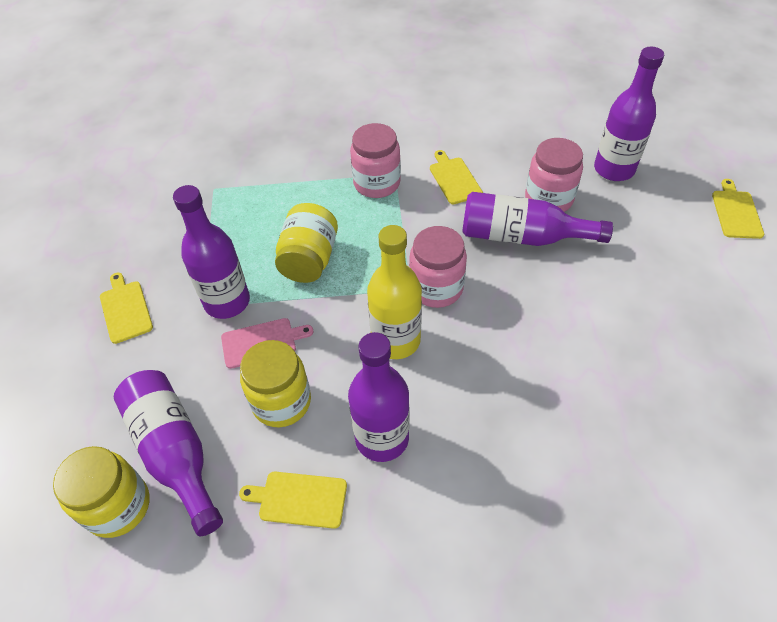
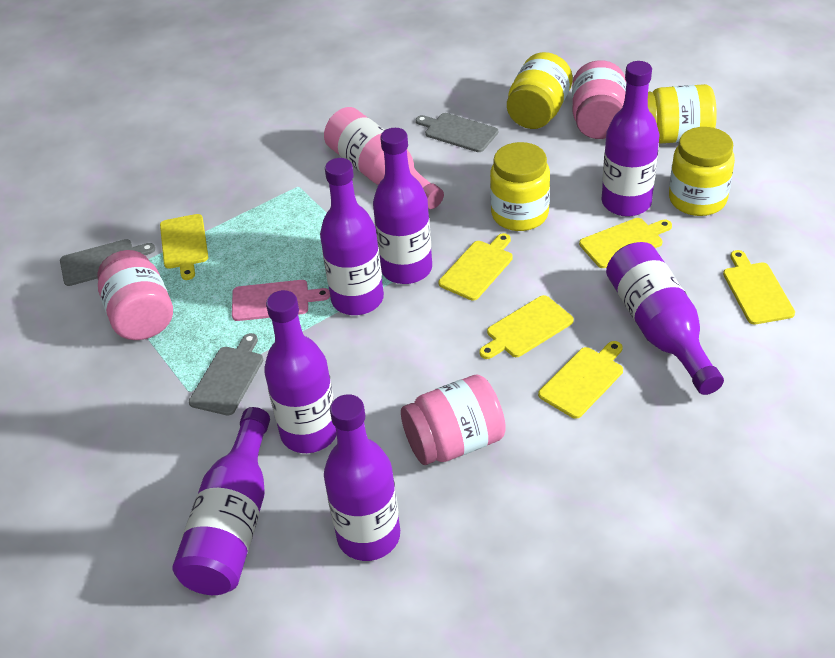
grey cutting board: 0 -> 3
pink bottle: 0 -> 1
purple bottle: 5 -> 7
yellow bottle: 1 -> 0
yellow cutting board: 4 -> 6
yellow jar: 3 -> 4

